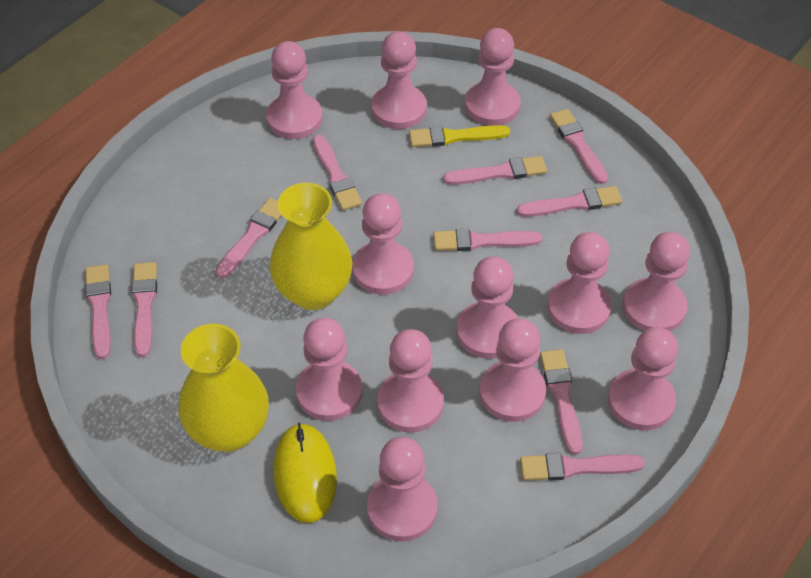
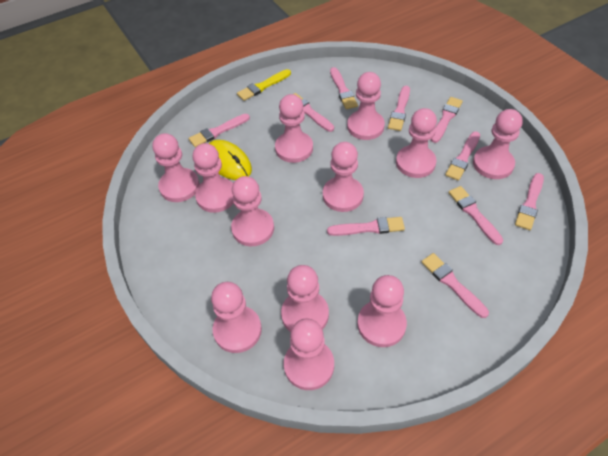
yellow vase: 2 -> 0

